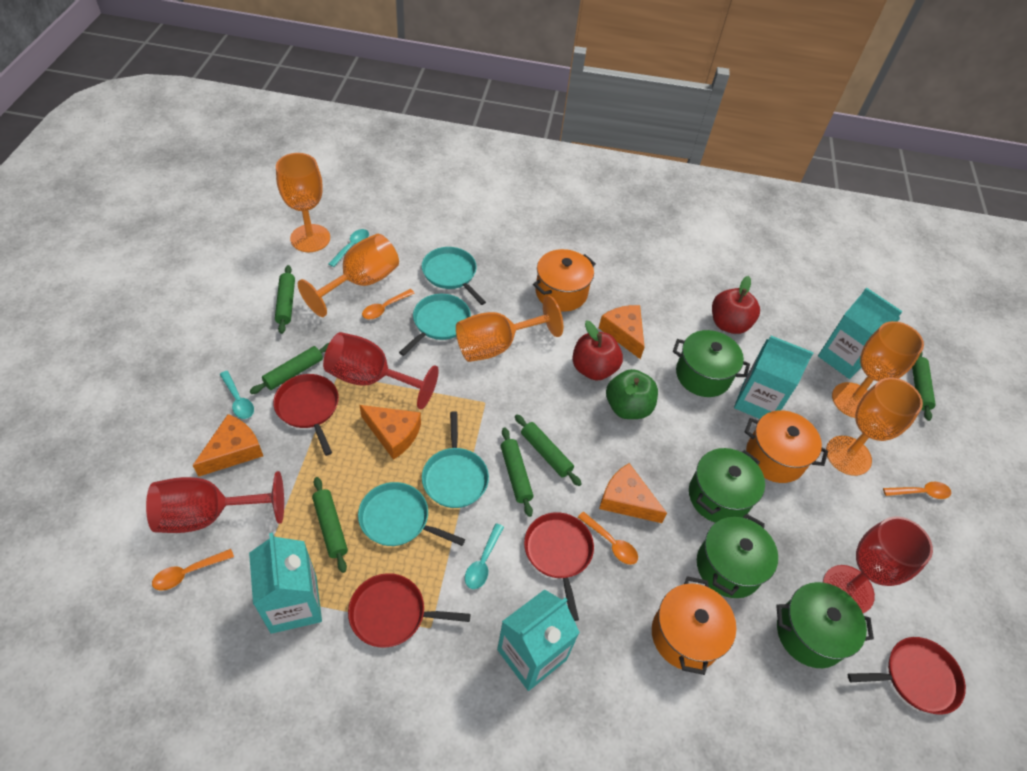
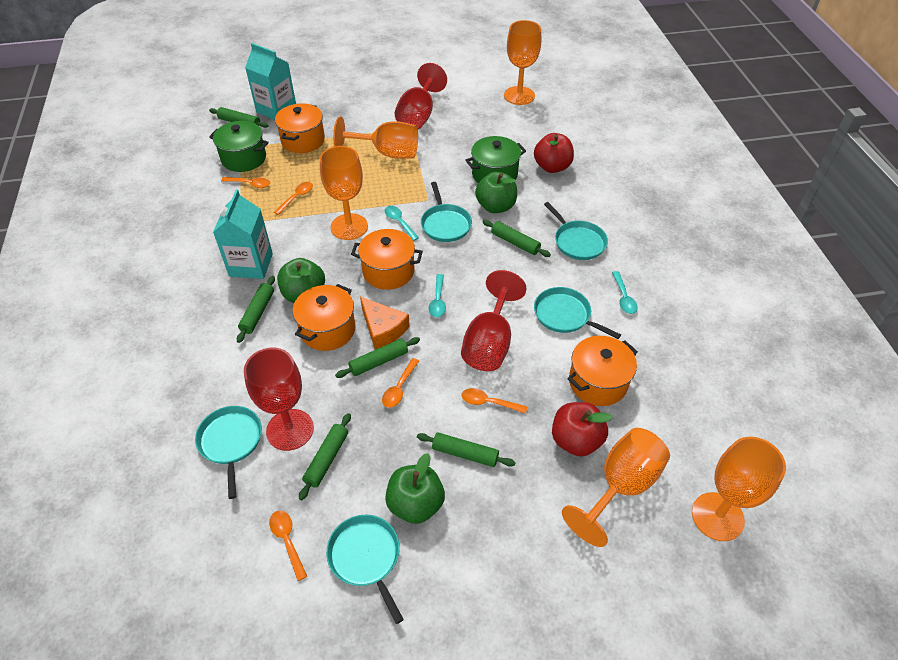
green apple: 1 -> 3
green pot: 4 -> 2
orange cheese: 4 -> 1
orange pot: 3 -> 4
orange spoon: 4 -> 5
red pan: 4 -> 0
turquoise carton: 4 -> 2
turquoise pan: 4 -> 5

